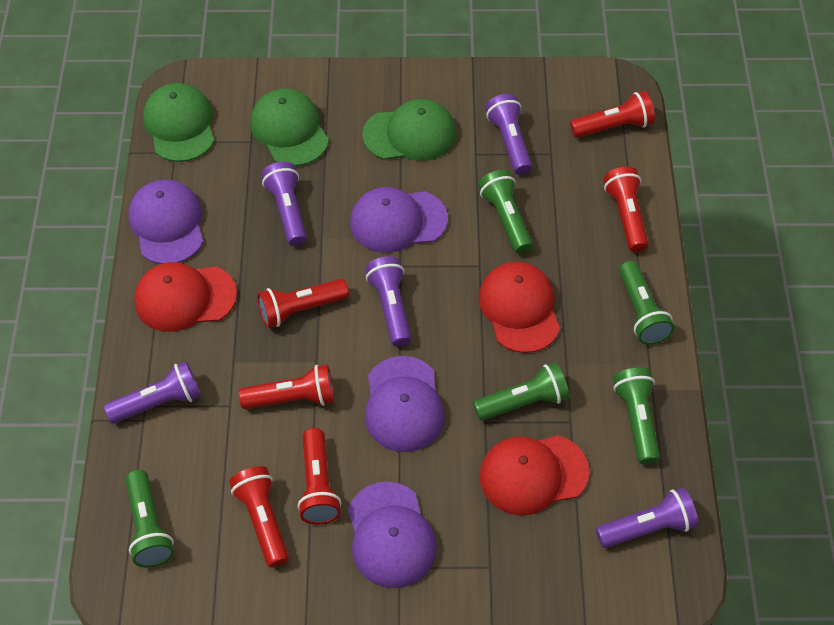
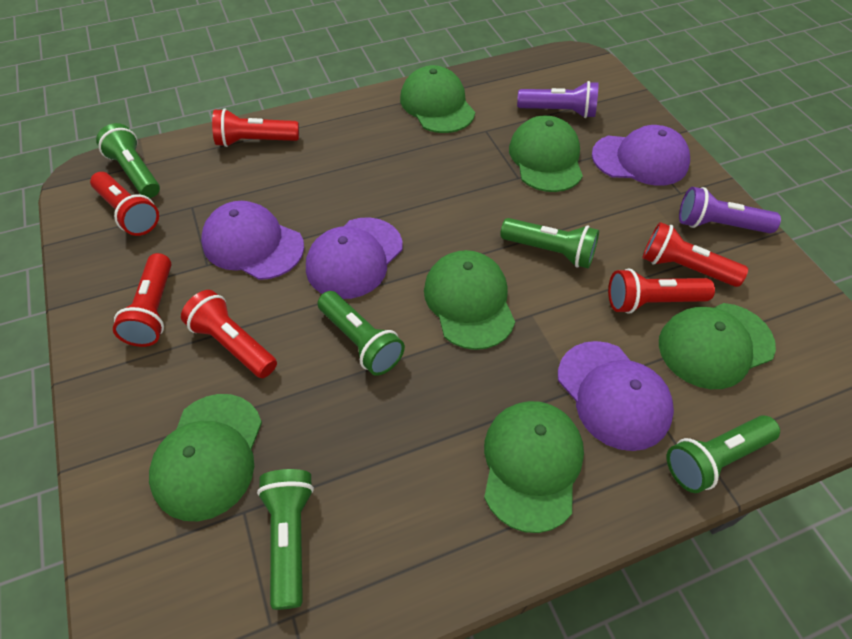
green cap: 3 -> 6
purple flashlight: 5 -> 2
red cap: 3 -> 0

